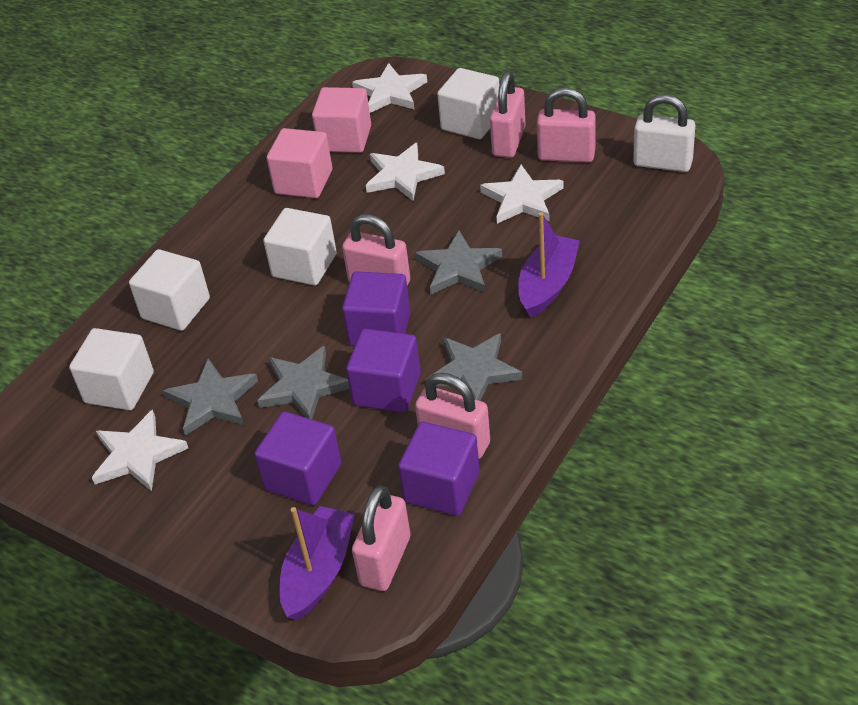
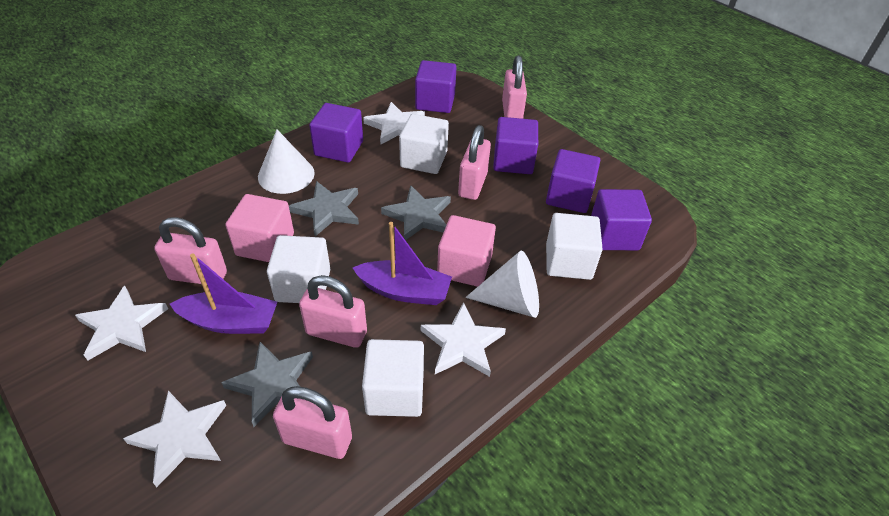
grey star: 4 -> 3
purple cube: 4 -> 5
white cone: 0 -> 2
white padlock: 1 -> 0

